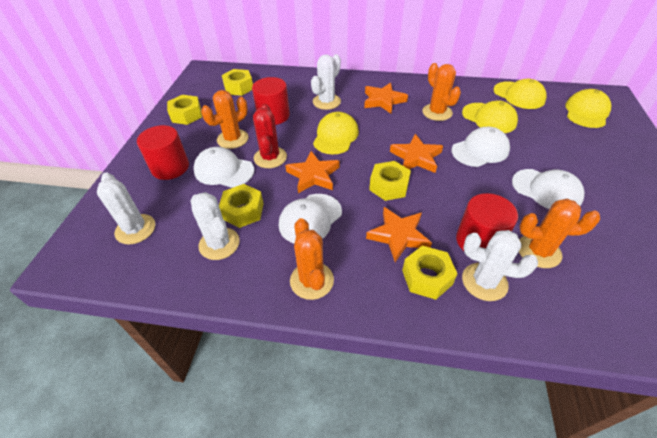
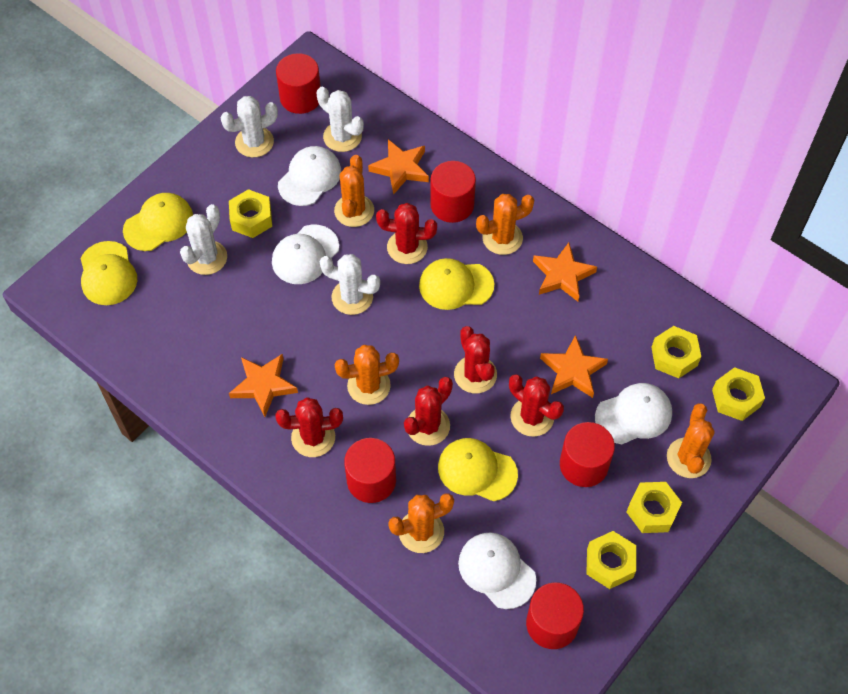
orange cactus: 4 -> 5
red cactus: 1 -> 5
red cylinder: 3 -> 5

